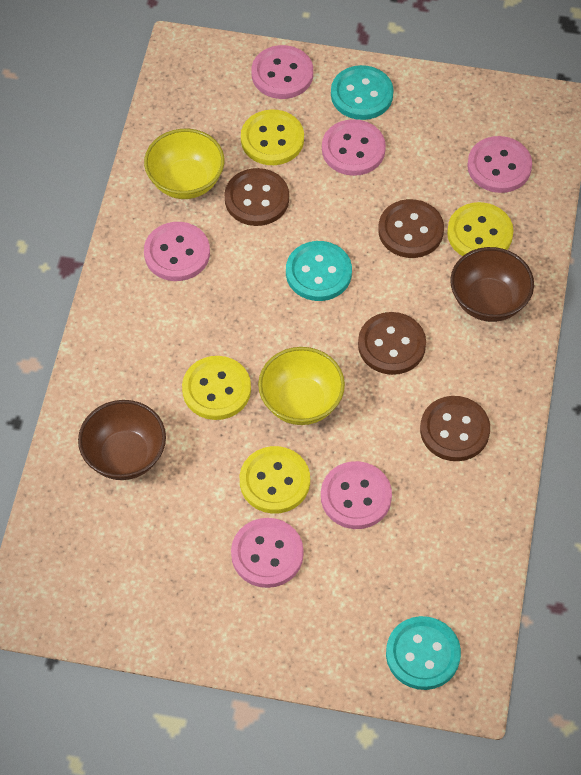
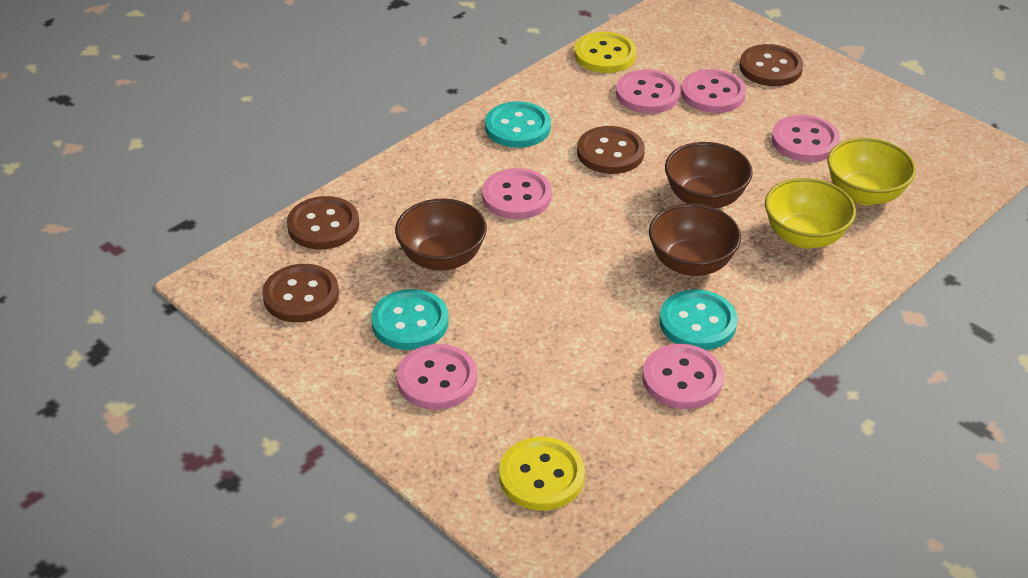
brown bowl: 2 -> 3
yellow button: 4 -> 2

